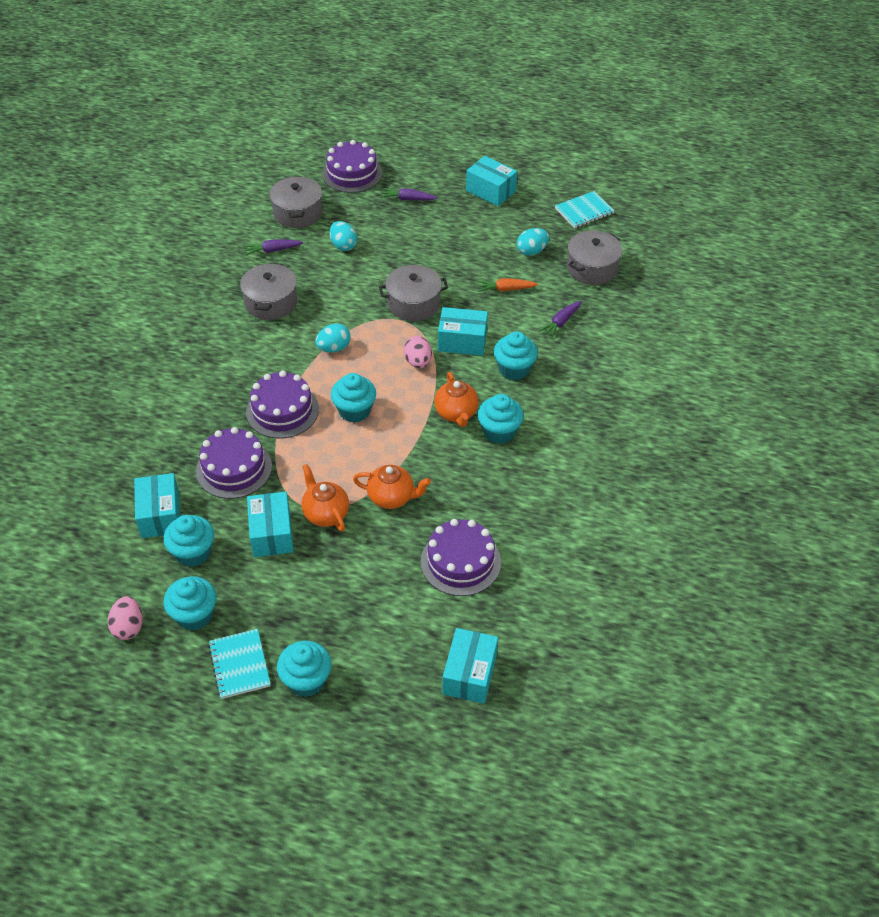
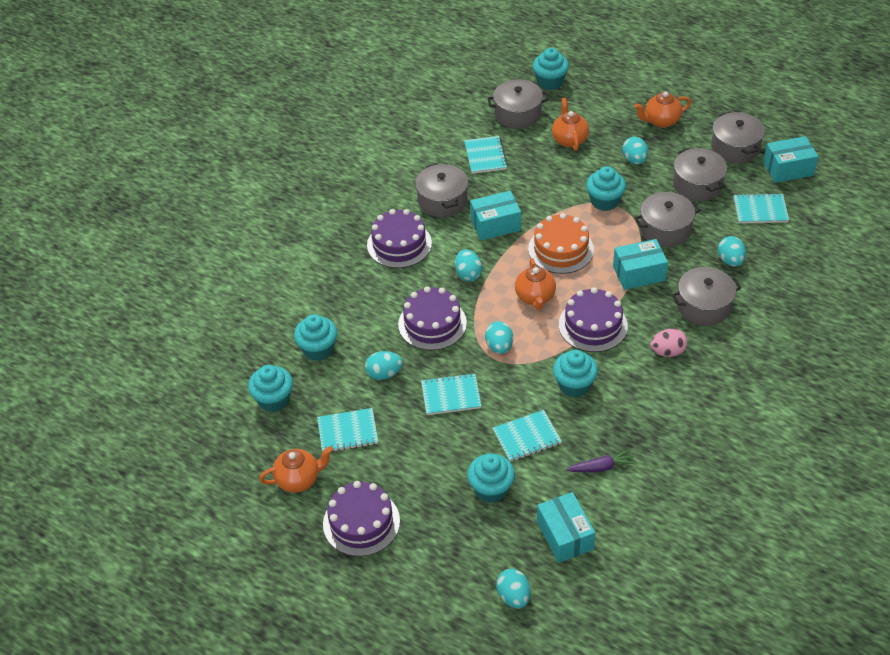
grey pot: 4 -> 6
orange cake: 0 -> 1
orange carrot: 1 -> 0
orange teapot: 3 -> 4
pink egg: 2 -> 1
purple carrot: 3 -> 1
turquoise box: 5 -> 4
turquoise egg: 3 -> 6
turquoise notebook: 2 -> 5

